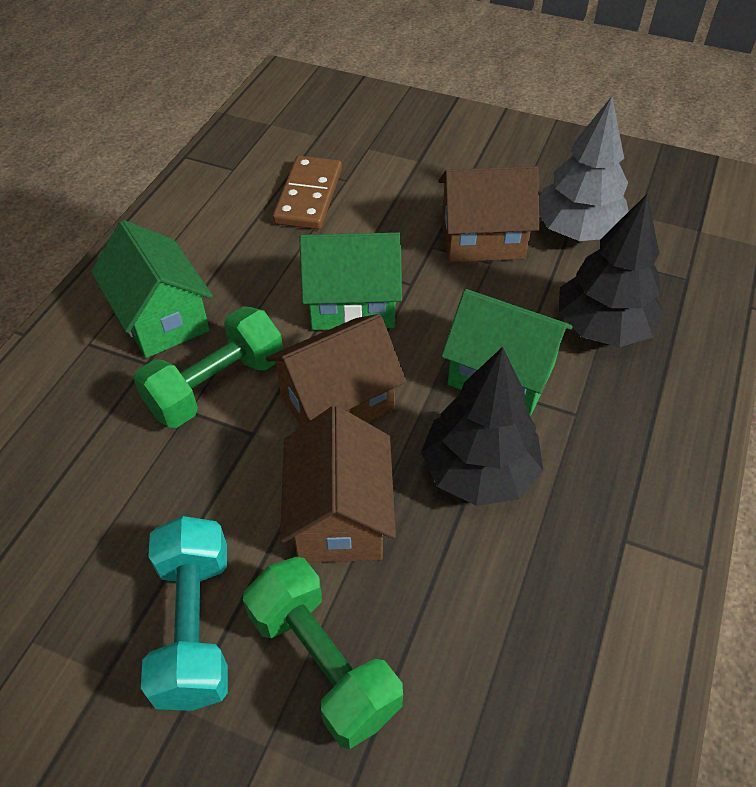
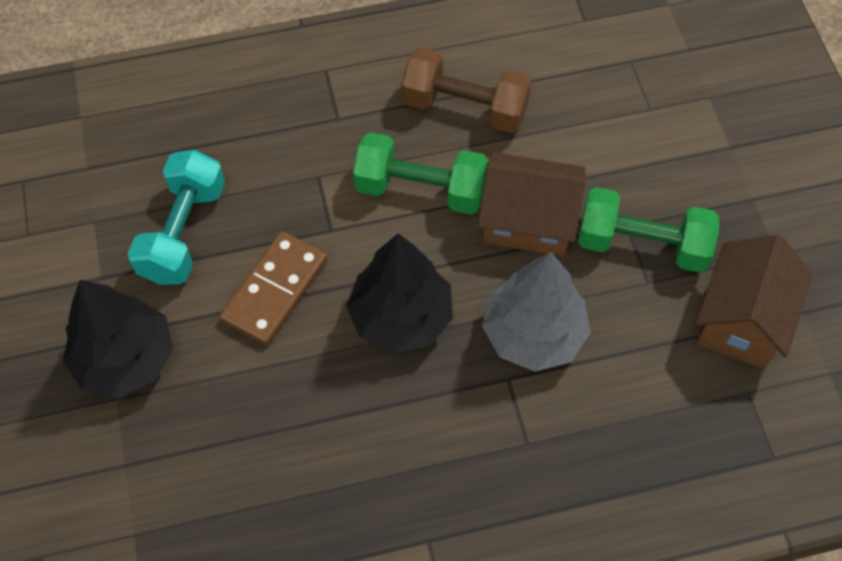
brown dumbbell: 0 -> 1
brown house: 3 -> 2
green house: 3 -> 0

